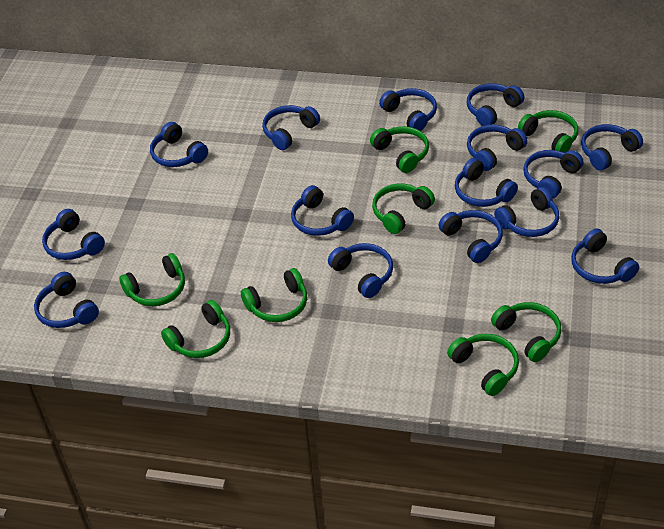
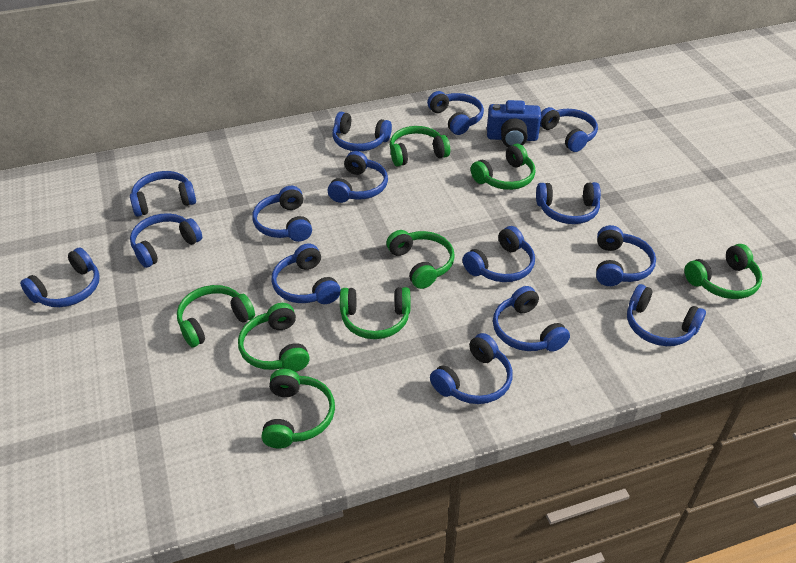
blue camera: 0 -> 1

